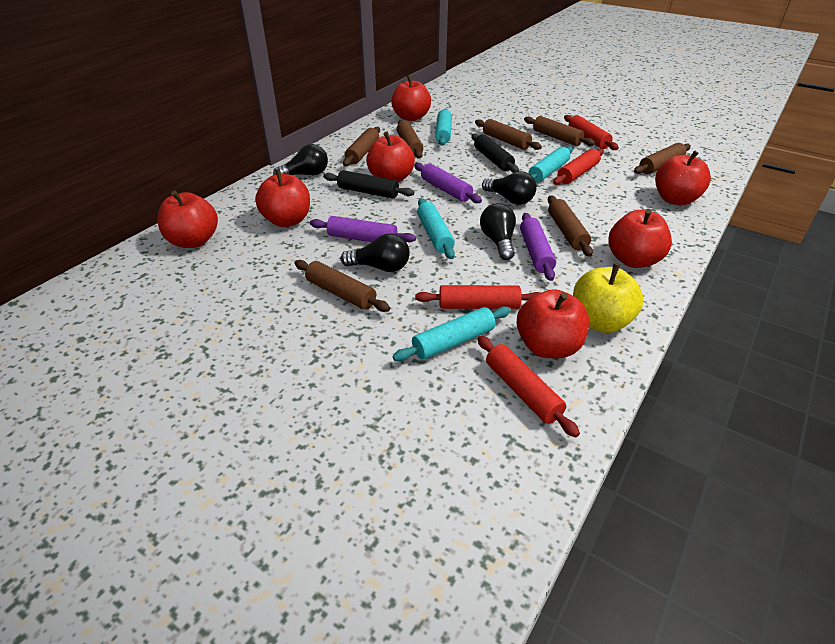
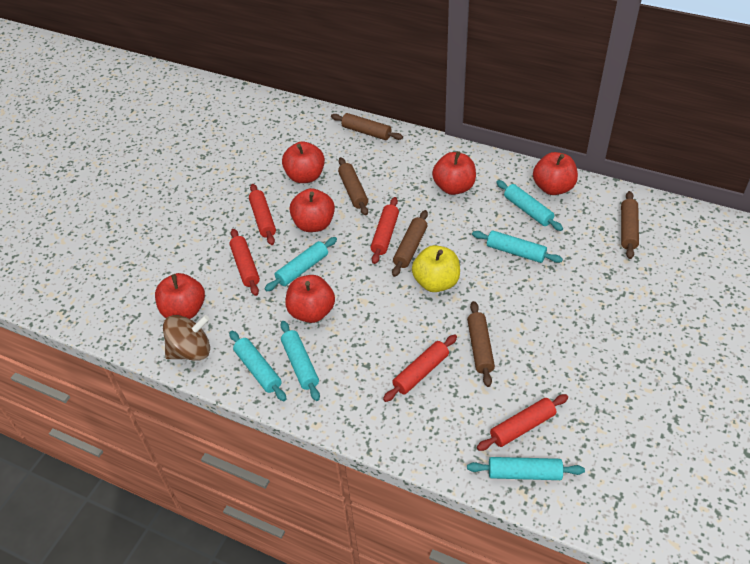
black light bulb: 4 -> 0
black rolling pin: 2 -> 0
brown rolling pin: 7 -> 5
brown spinning top: 0 -> 1
purple rolling pin: 3 -> 0
red apple: 7 -> 6
red rolling pin: 4 -> 5
turquoise rolling pin: 4 -> 6

